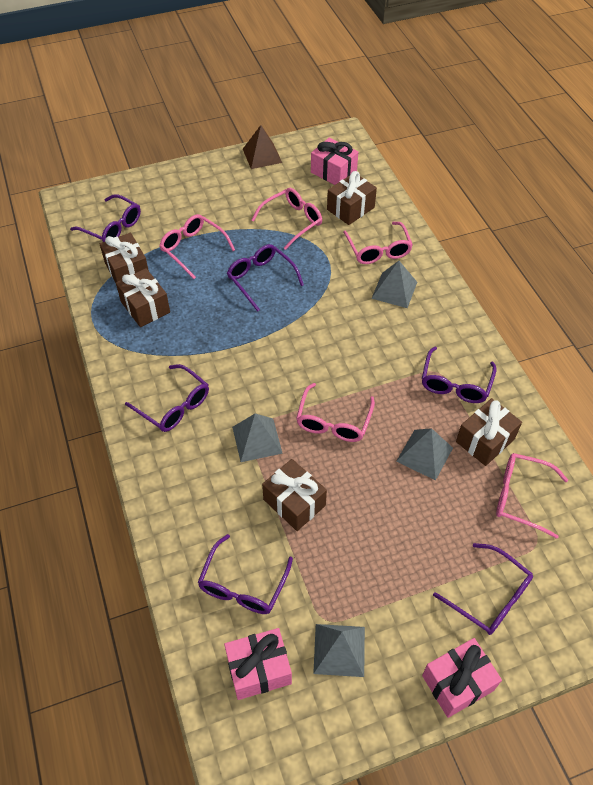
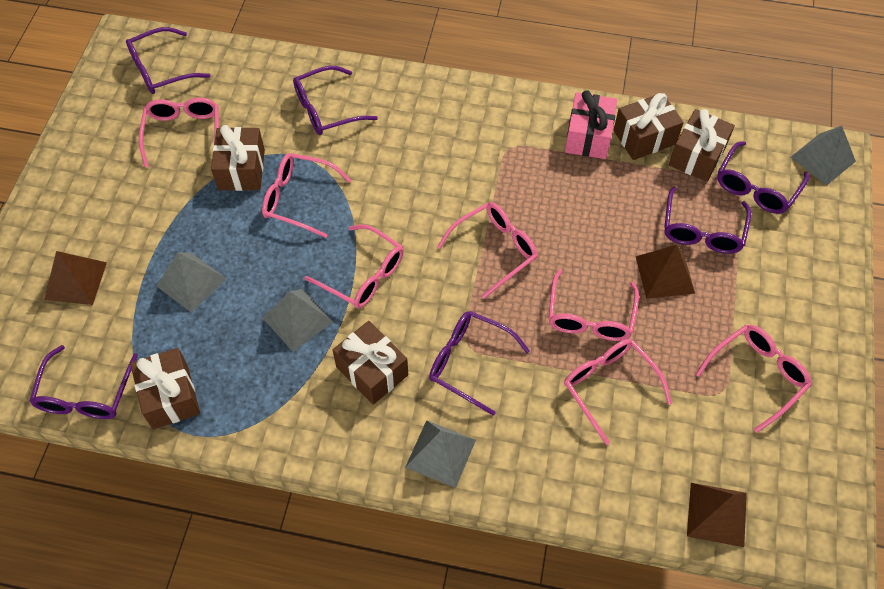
brown pyramid: 1 -> 3
pink gift: 3 -> 1
pink glasses: 5 -> 7

